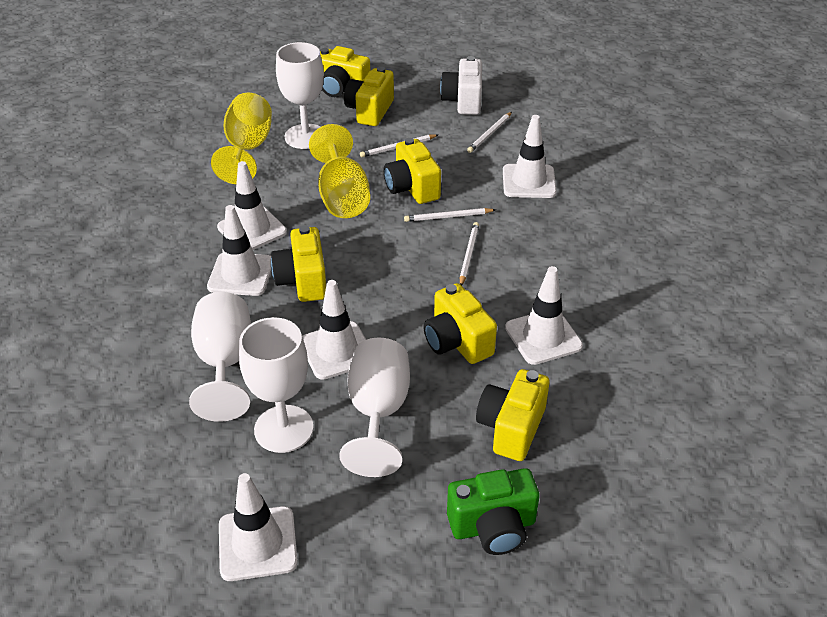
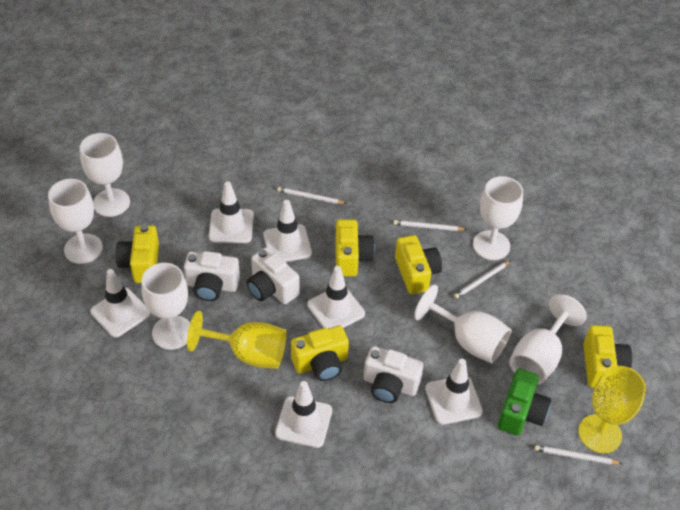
white camera: 1 -> 3
white goblet: 4 -> 6
yellow camera: 6 -> 5

